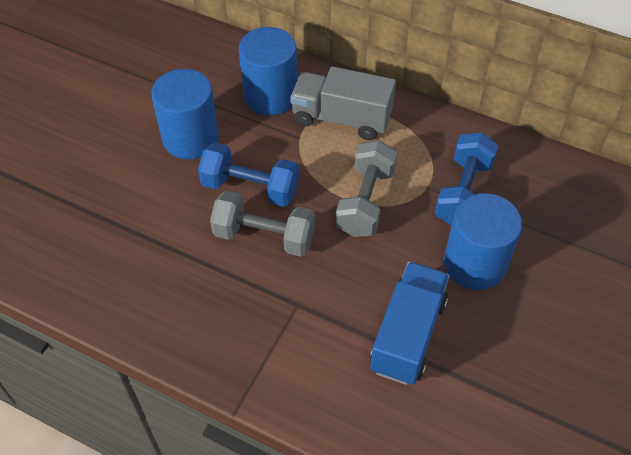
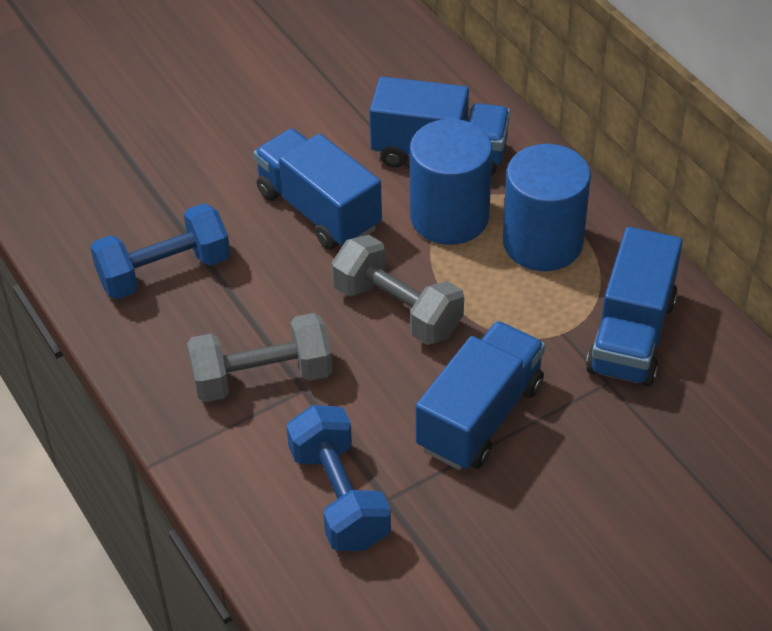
blue cylinder: 3 -> 2
blue truck: 1 -> 4
grey truck: 1 -> 0

